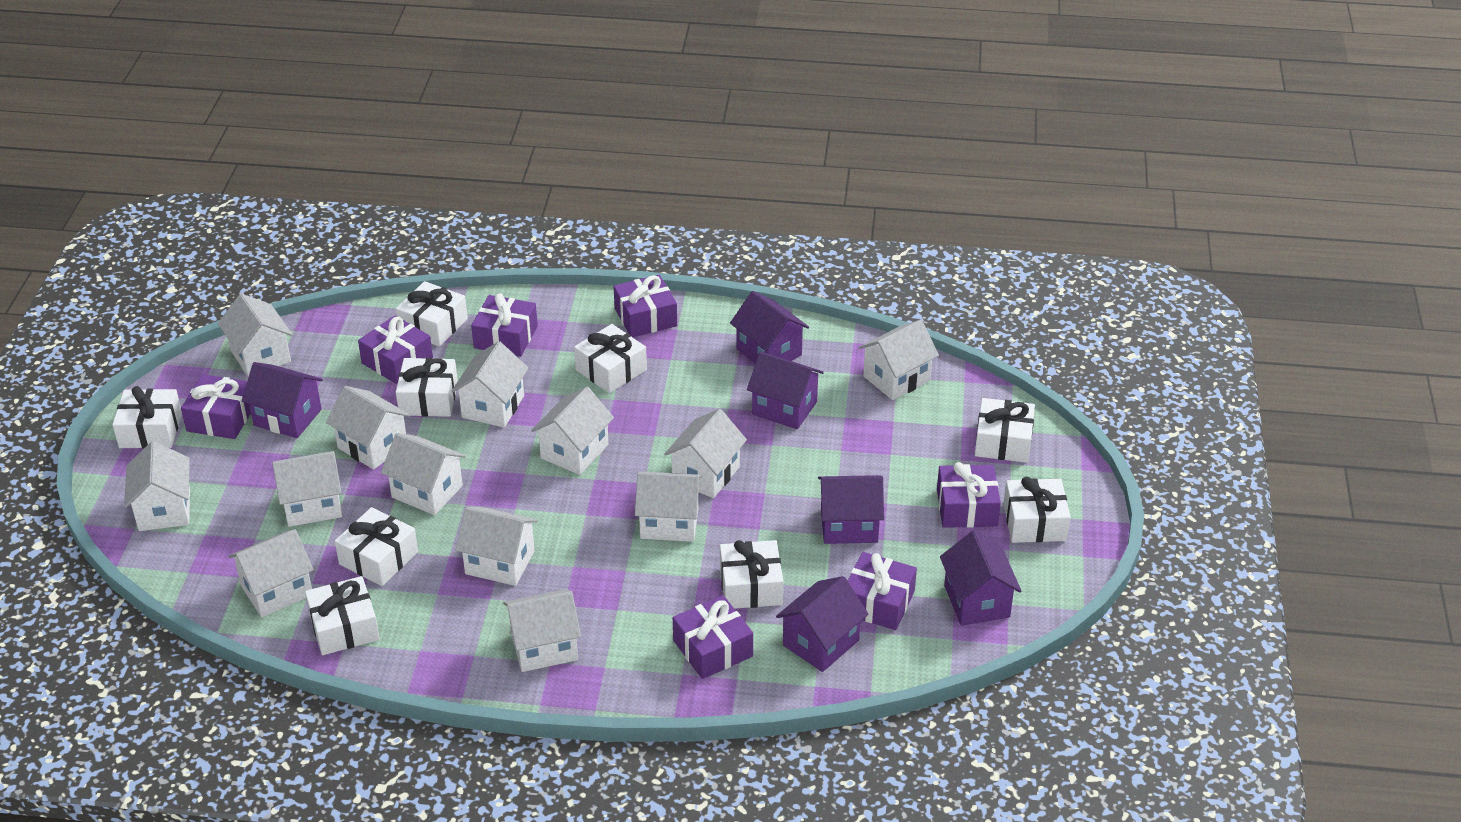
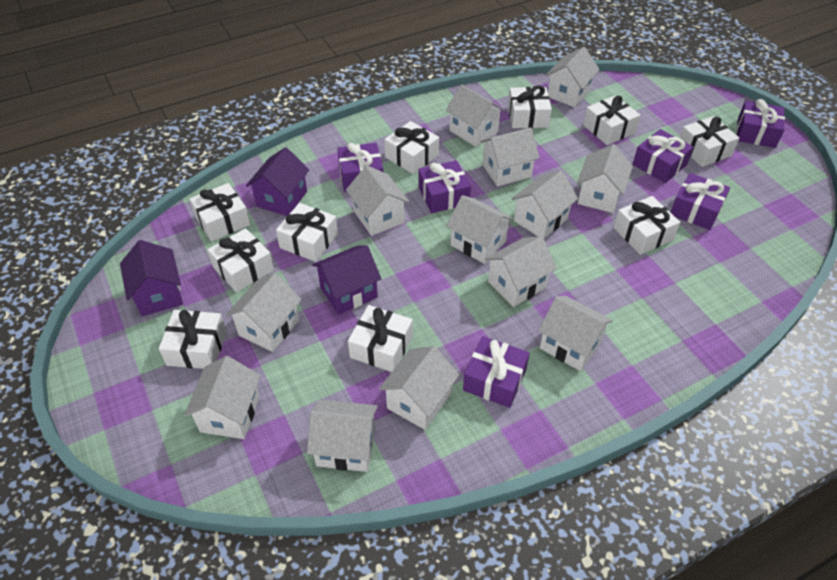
purple gift: 7 -> 6
purple house: 6 -> 3
white gift: 9 -> 10

